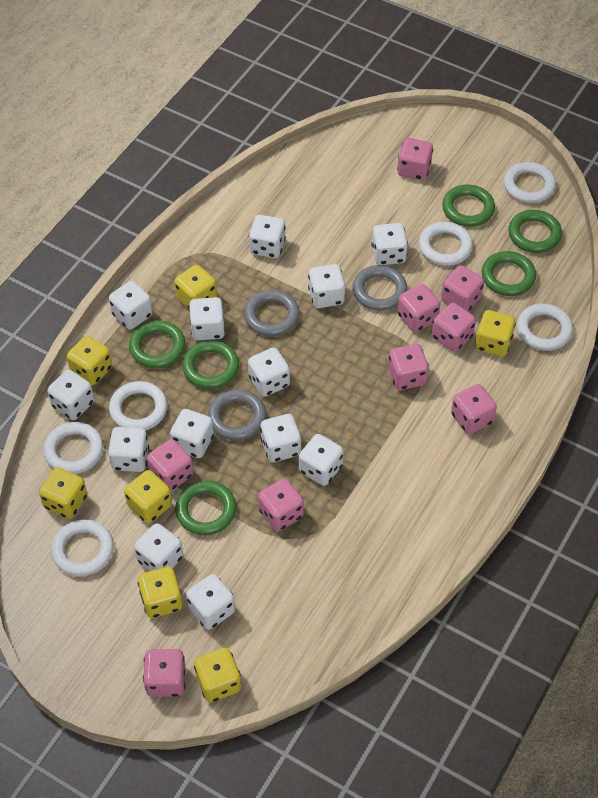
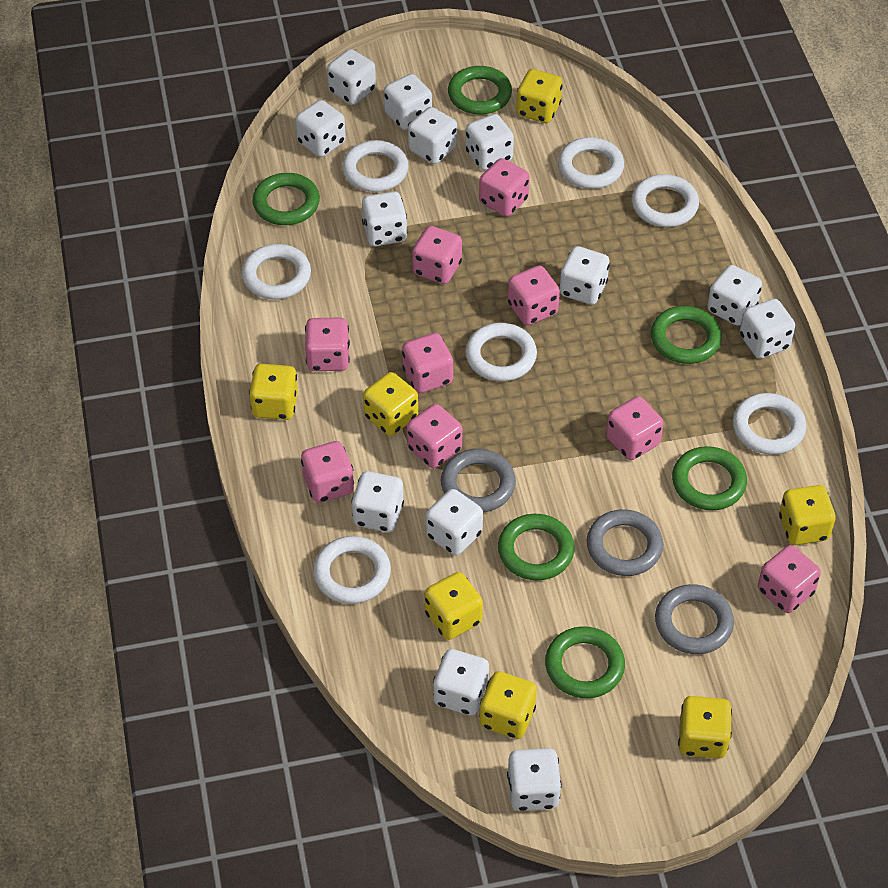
white ring: 6 -> 7

